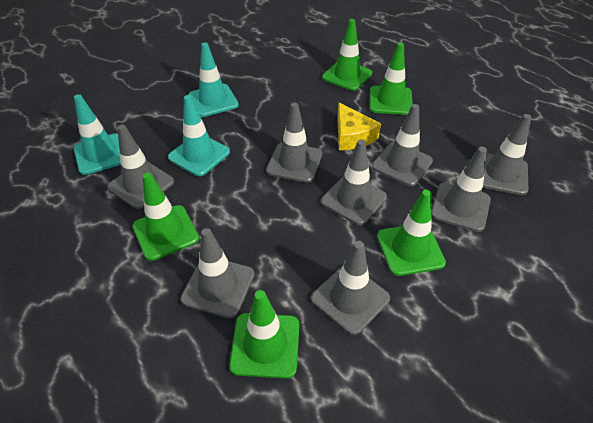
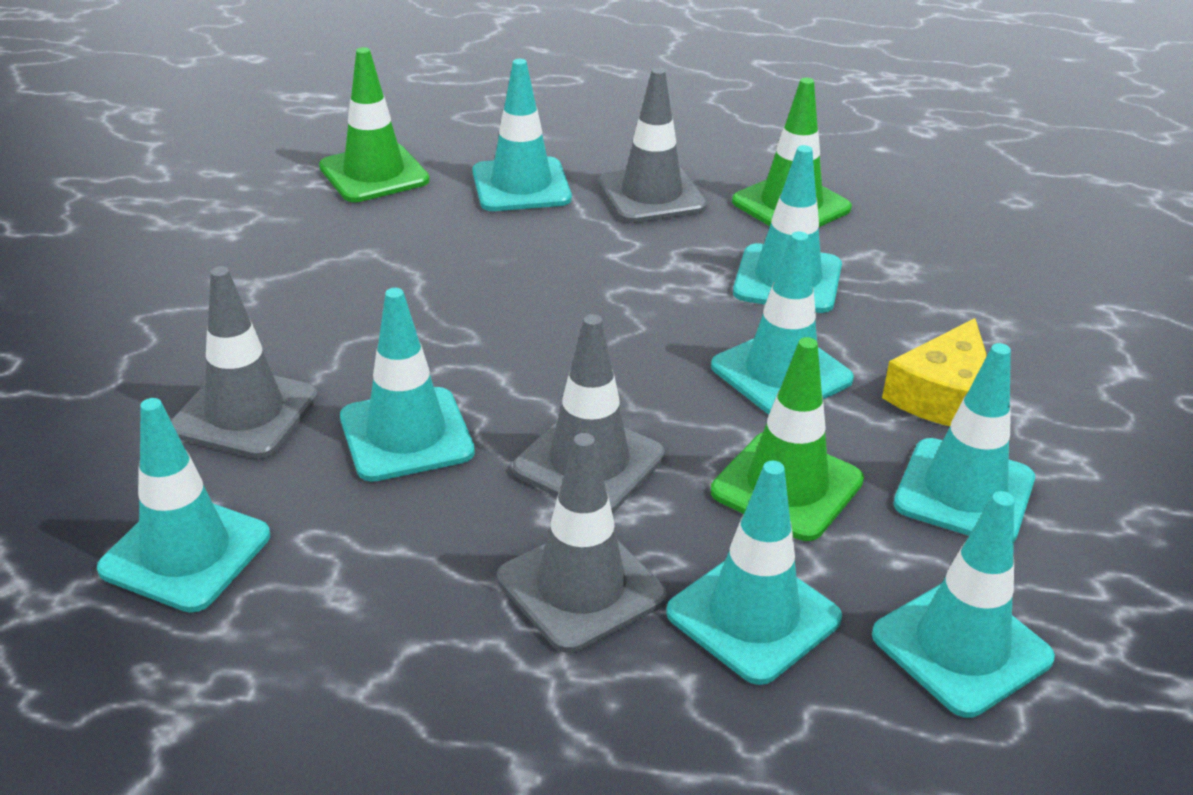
green traffic cone: 5 -> 3
grey traffic cone: 8 -> 4
turquoise traffic cone: 3 -> 8

